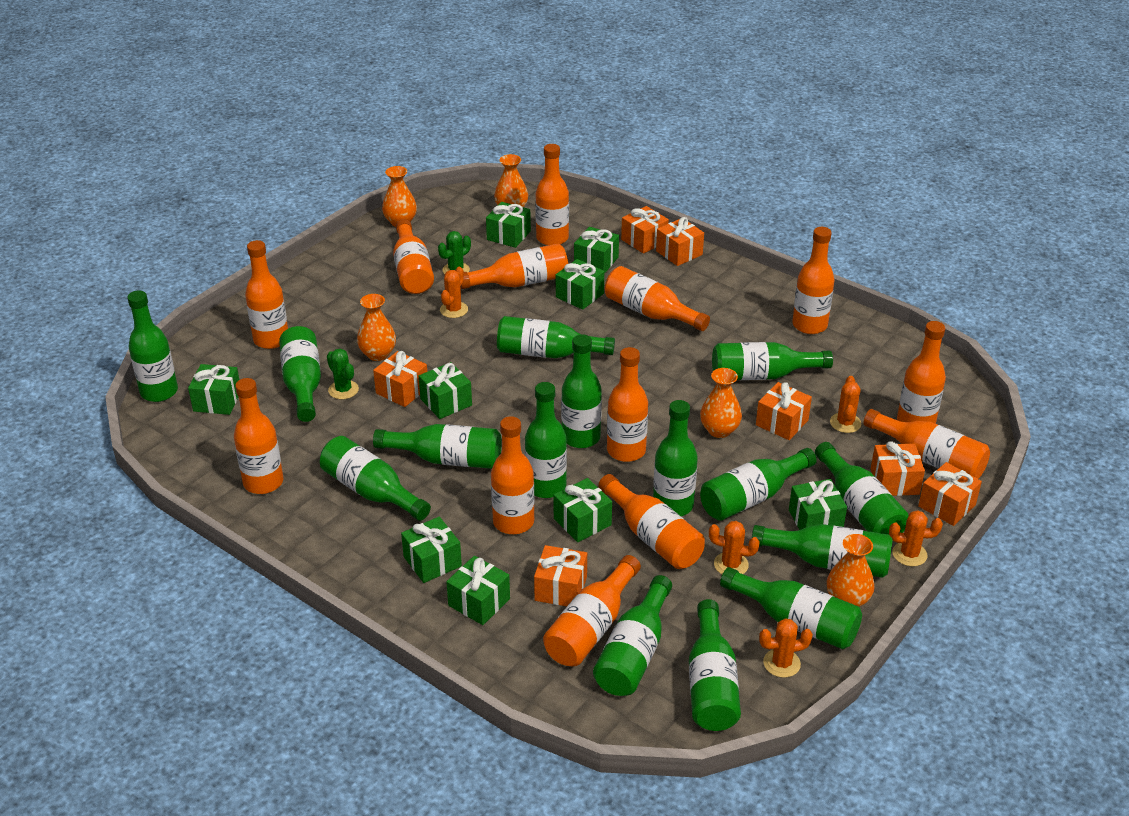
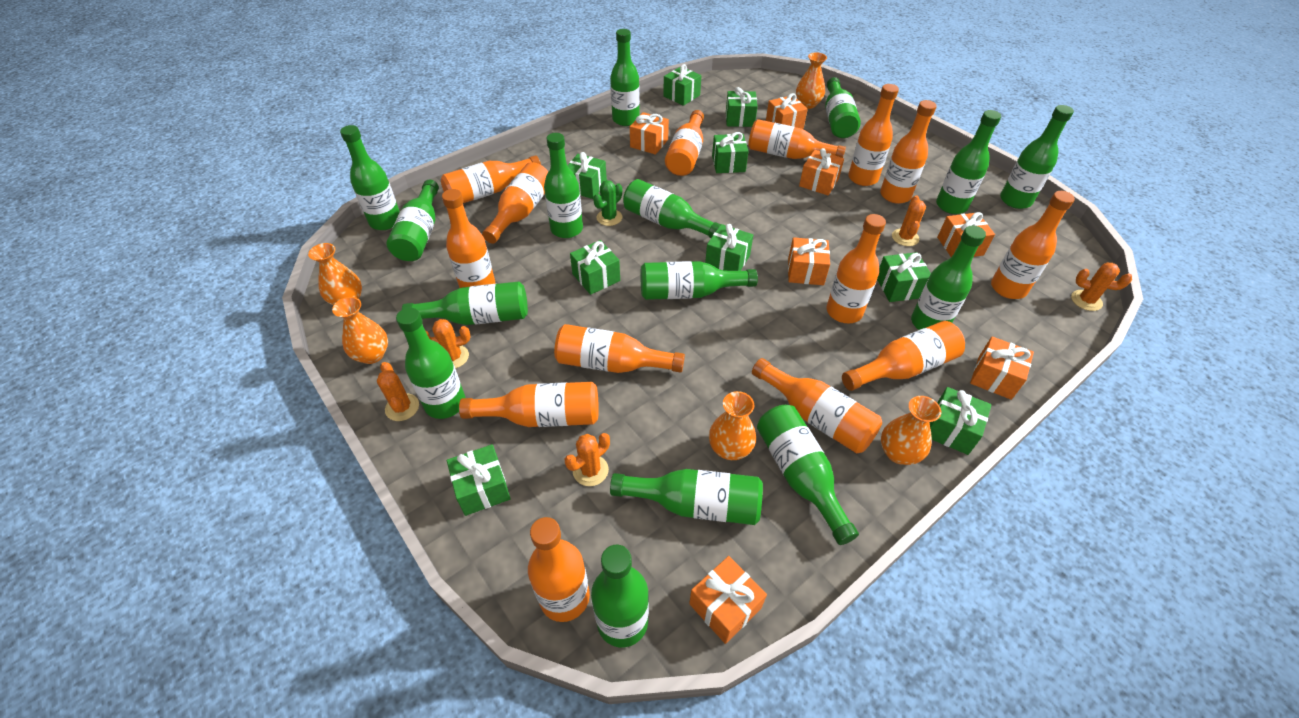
green cactus: 2 -> 1
orange bottle: 13 -> 14

